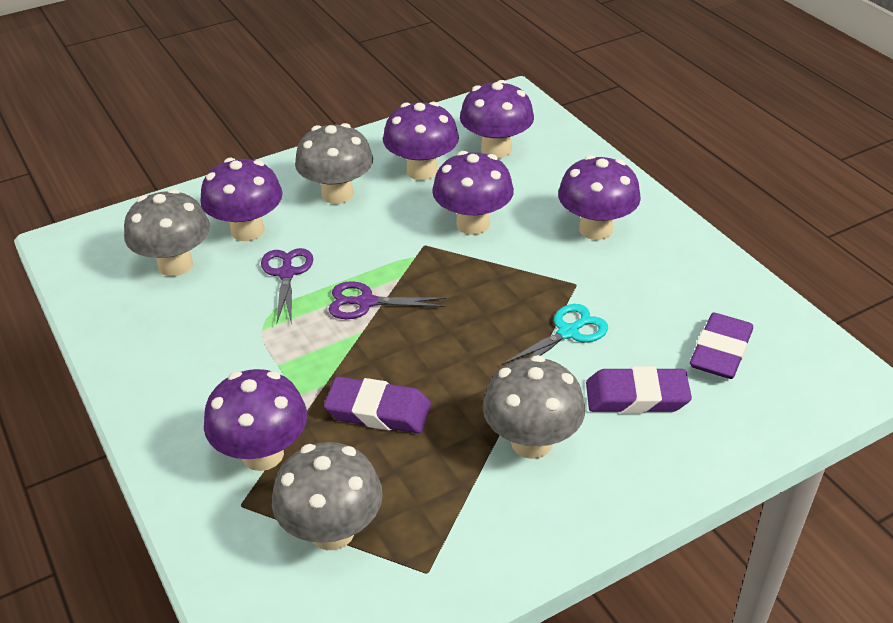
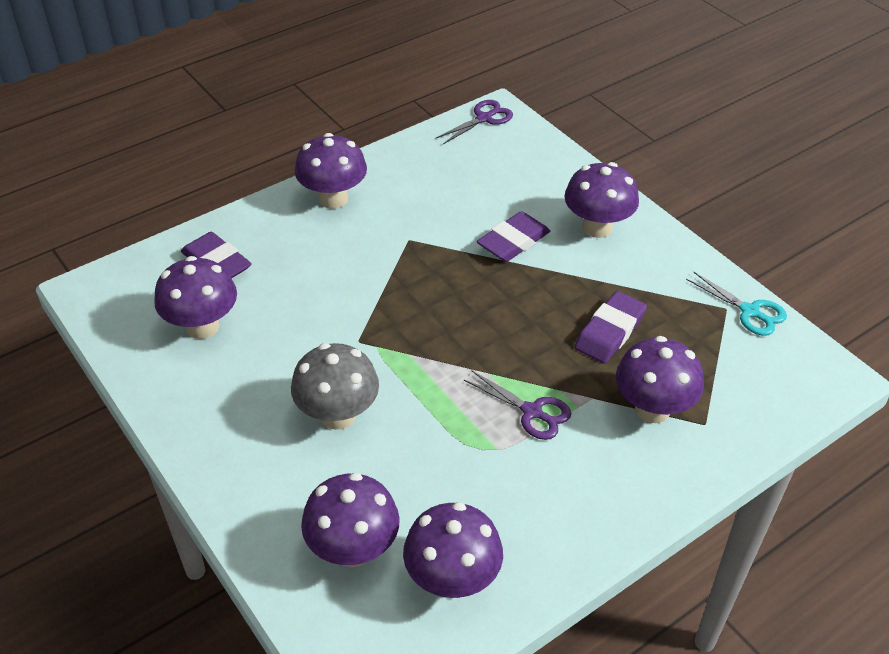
grey mushroom: 4 -> 1

